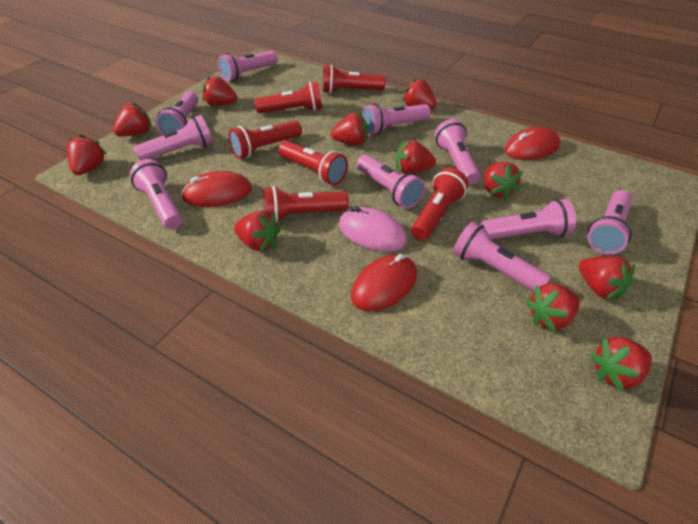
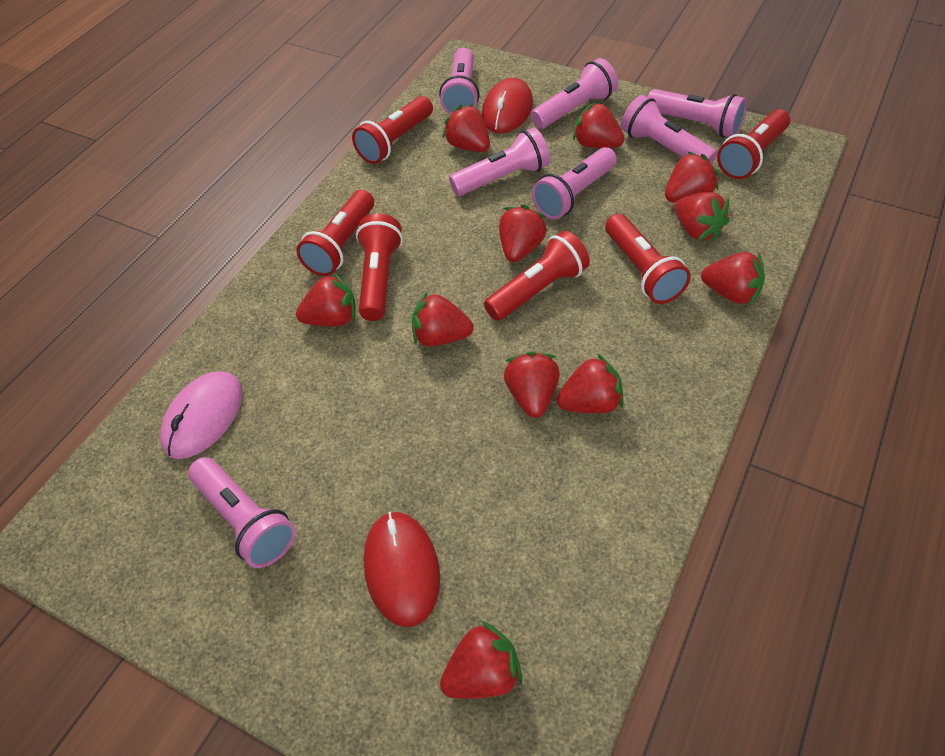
pink flashlight: 10 -> 7
red mouse: 3 -> 2

